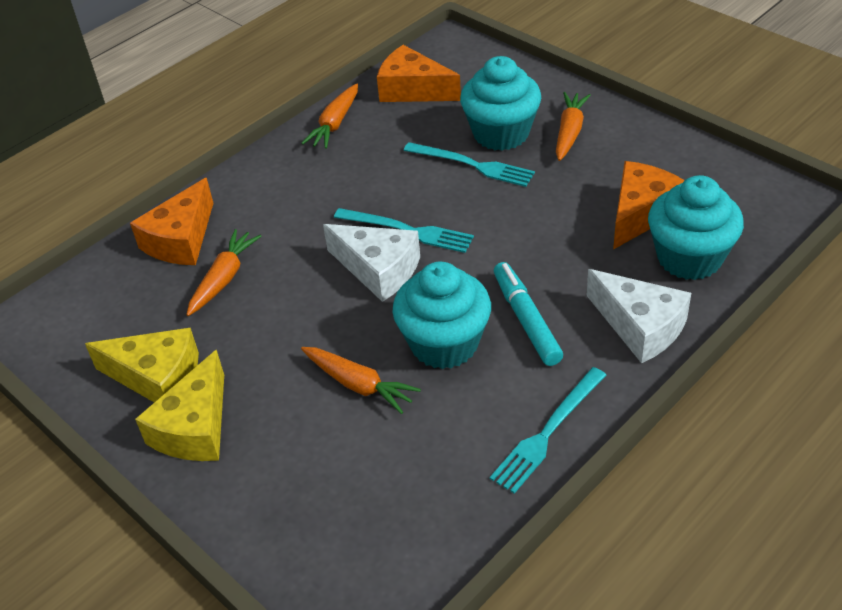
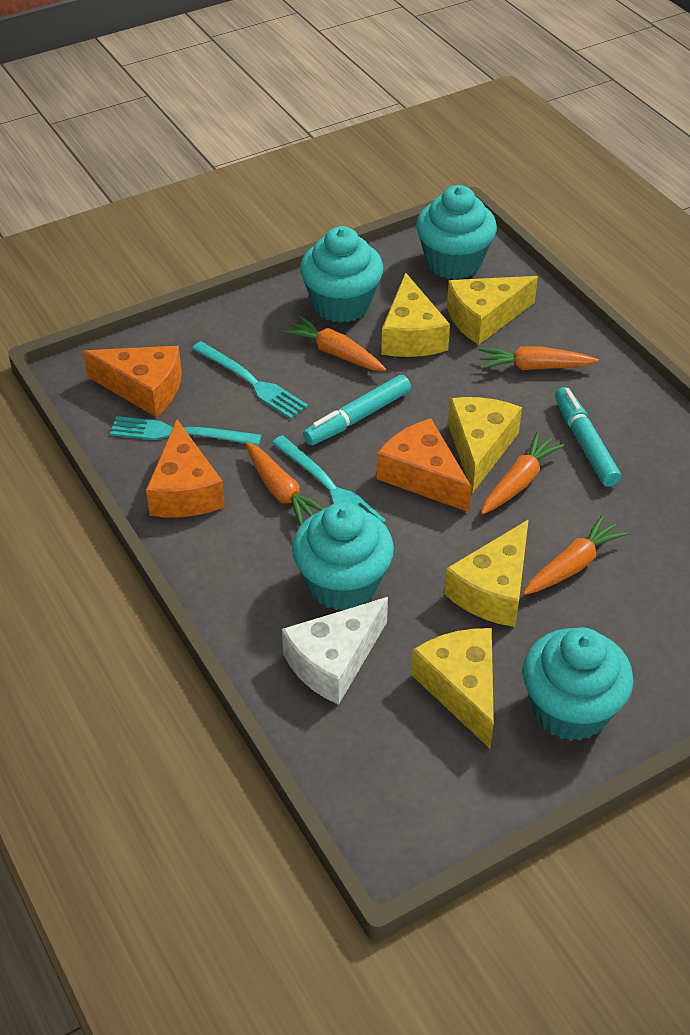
orange carrot: 4 -> 5
turquoise cupcake: 3 -> 4
turquoise marker: 1 -> 2
white cheese: 2 -> 1
yellow cheese: 2 -> 5

